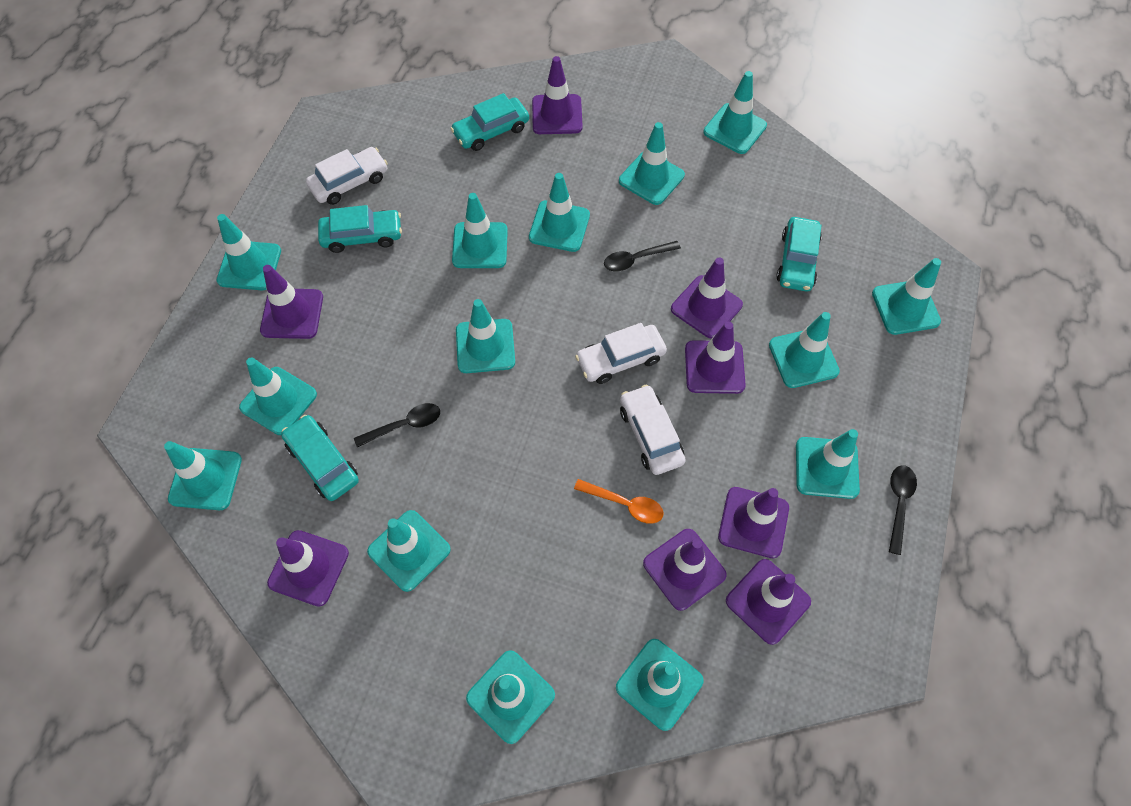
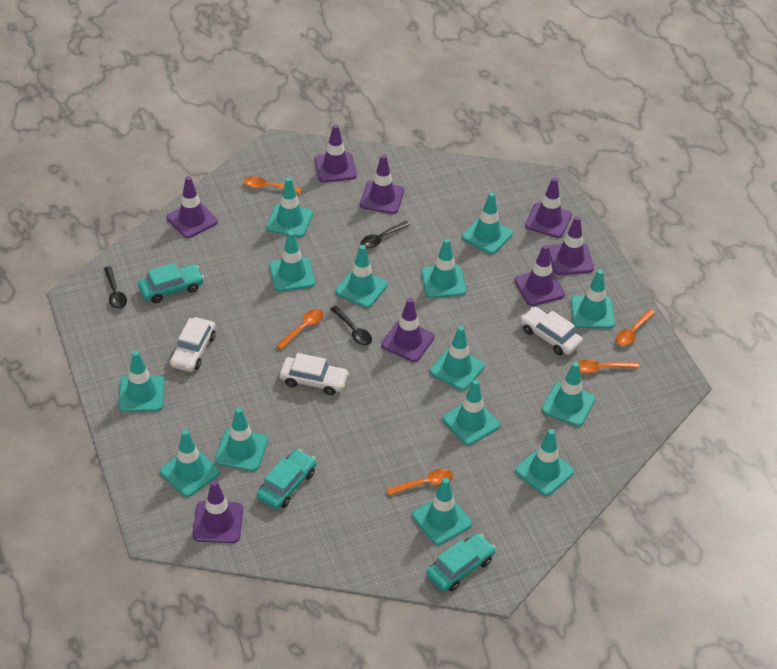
orange spoon: 1 -> 5
turquoise car: 4 -> 3

